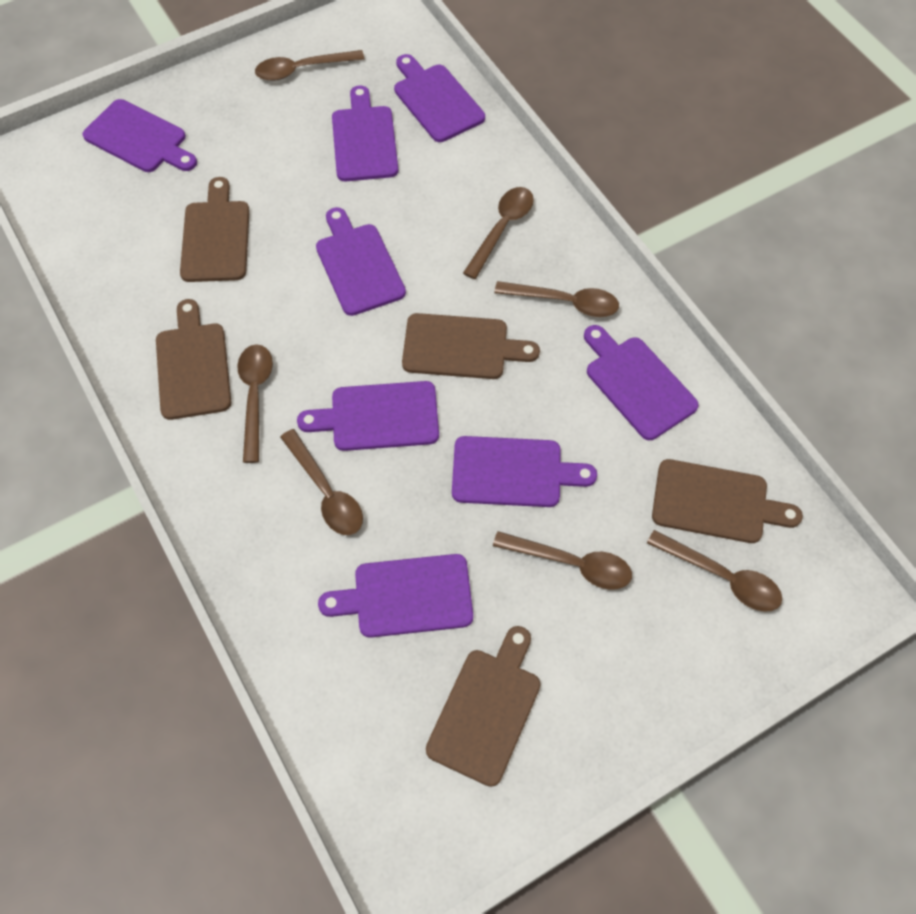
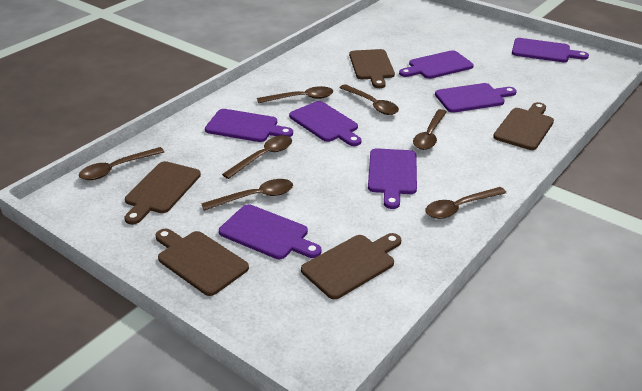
purple cutting board: 8 -> 7

